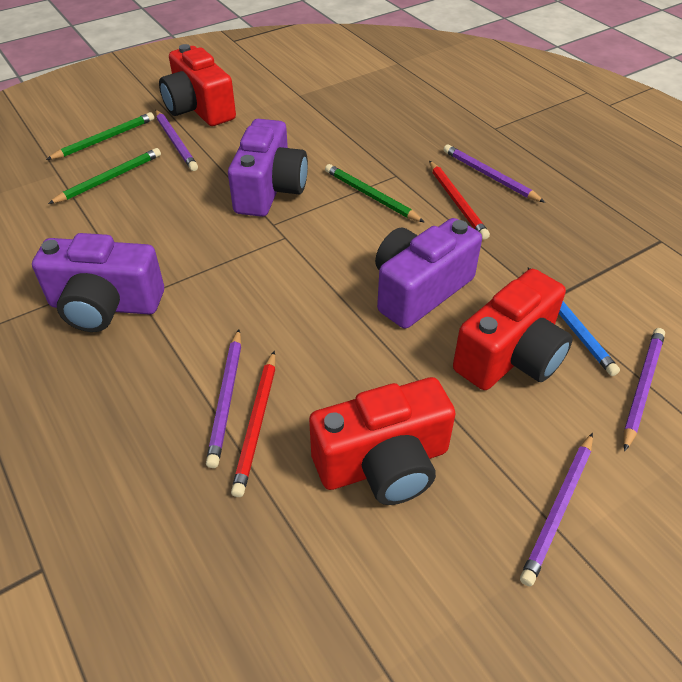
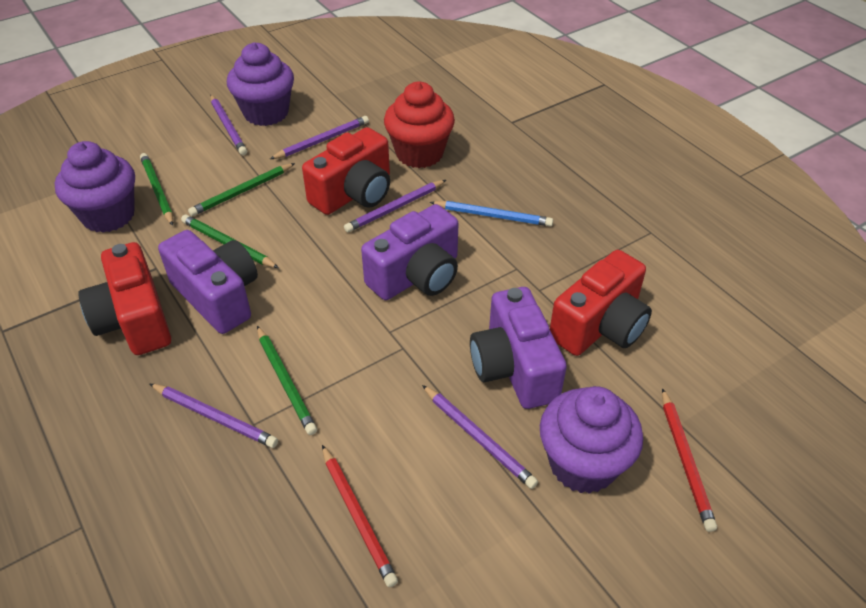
green pencil: 3 -> 4
purple cupcake: 0 -> 3
red cupcake: 0 -> 1

